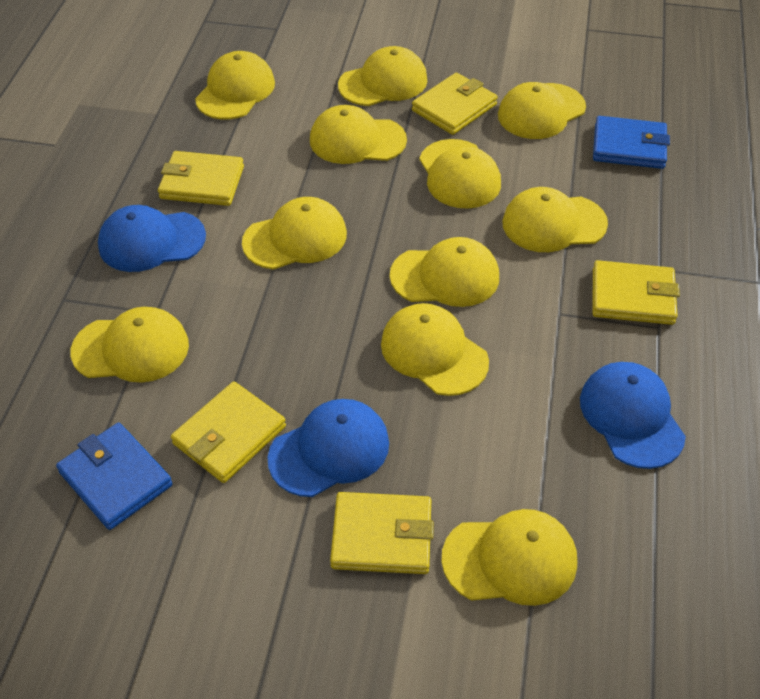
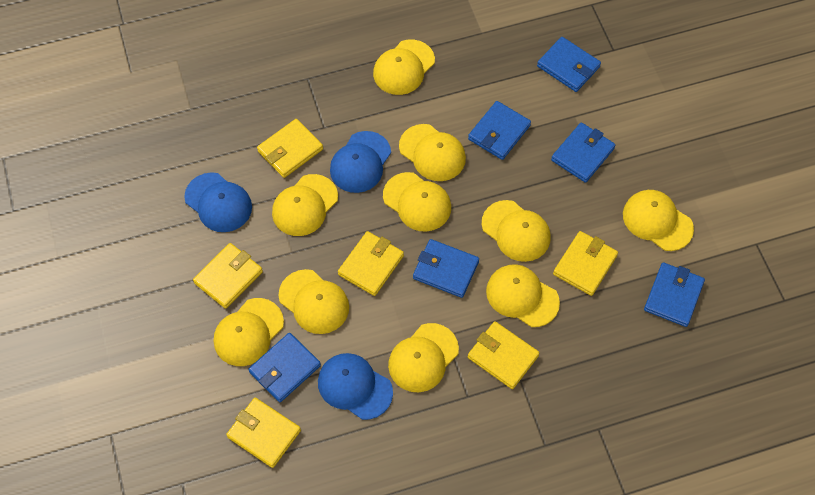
blue wallet: 2 -> 6
yellow cap: 11 -> 10
yellow wallet: 5 -> 6

